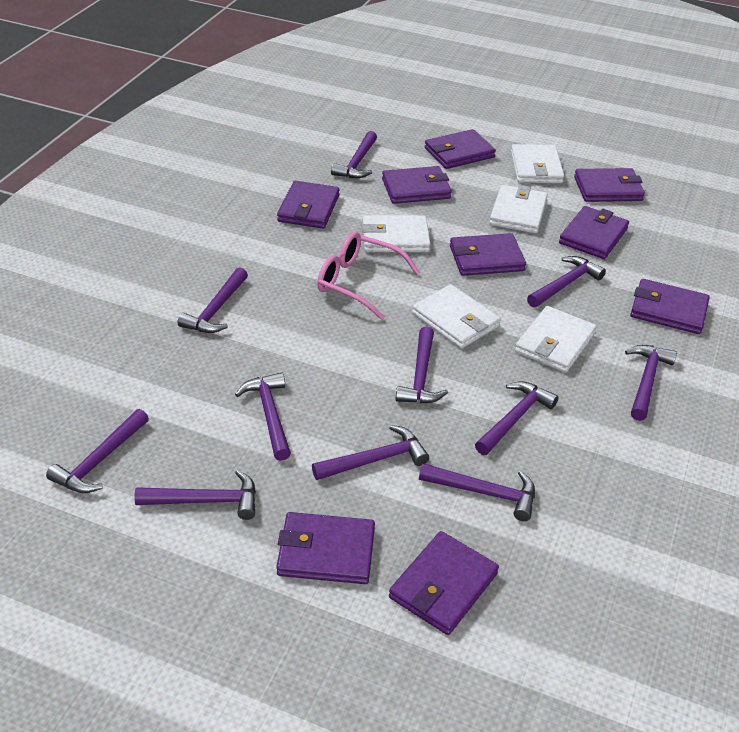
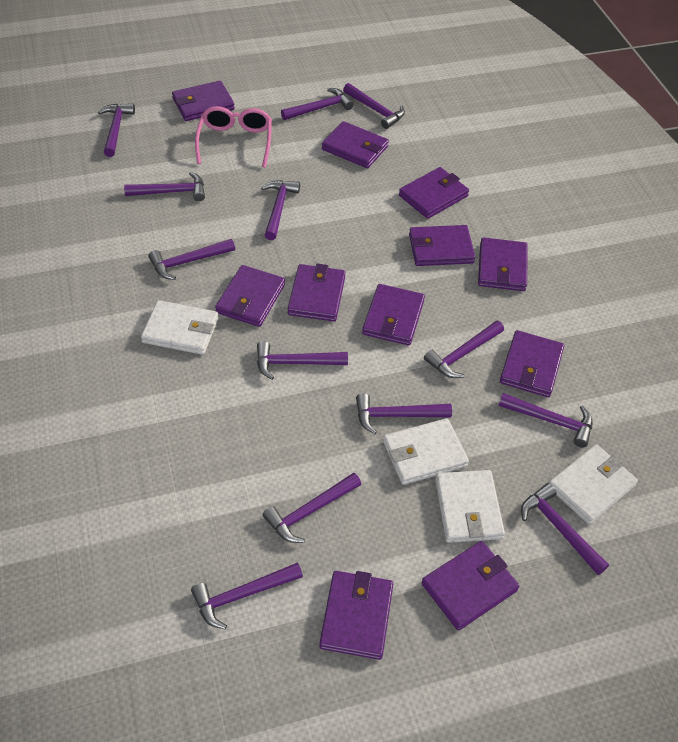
purple hammer: 11 -> 13
purple wallet: 9 -> 11
white wallet: 5 -> 4

